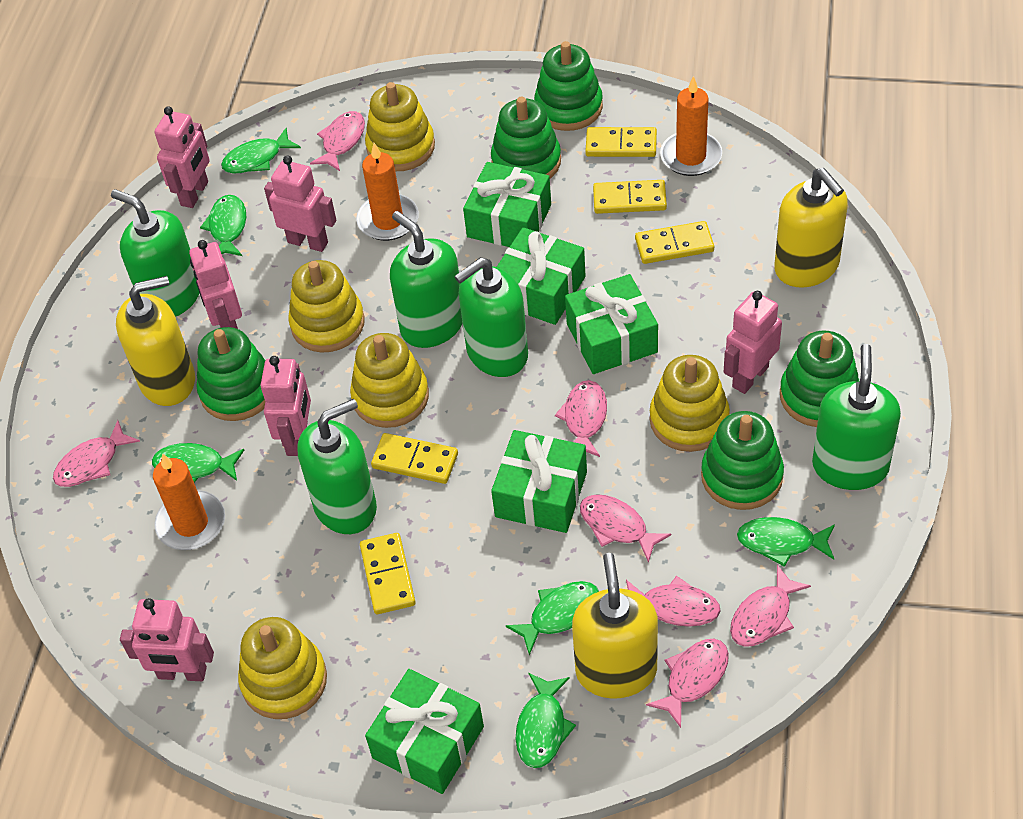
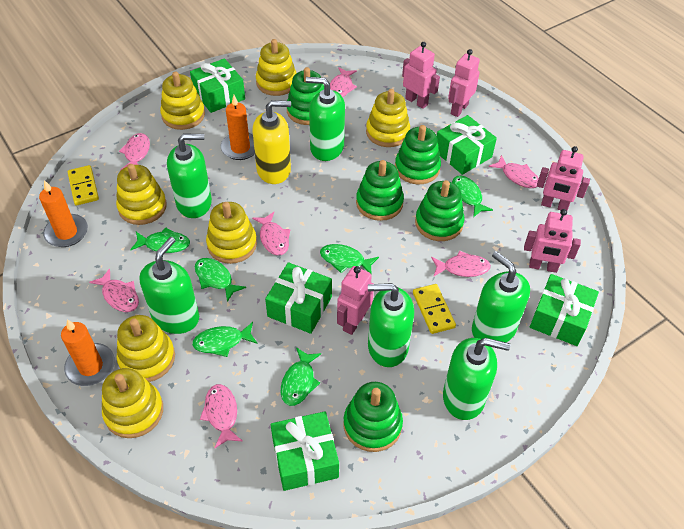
green soap dispenser: 5 -> 6
pink robot: 6 -> 5
yellow domino: 5 -> 2
yellow soap dispenser: 3 -> 1
yellow stacking toy: 5 -> 7

